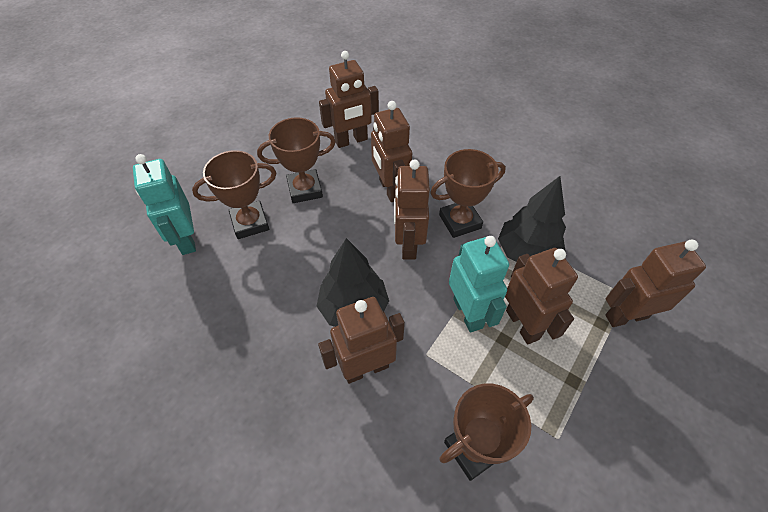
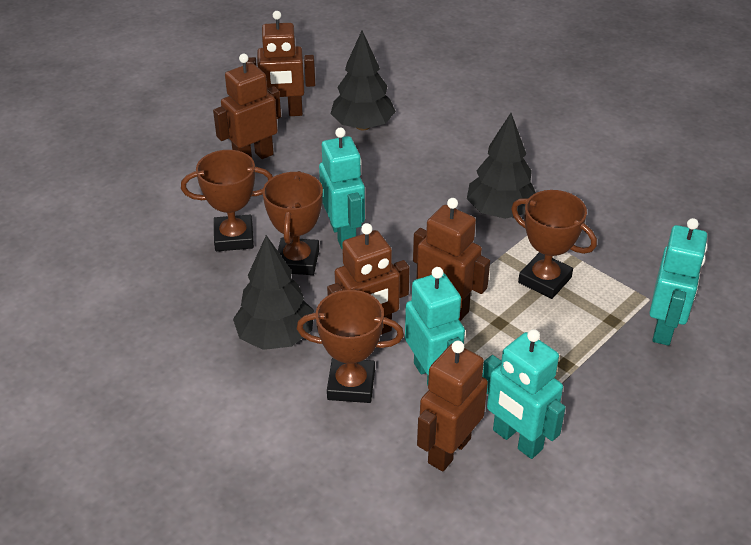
black tree: 2 -> 3
brown robot: 6 -> 5
turquoise robot: 2 -> 4

